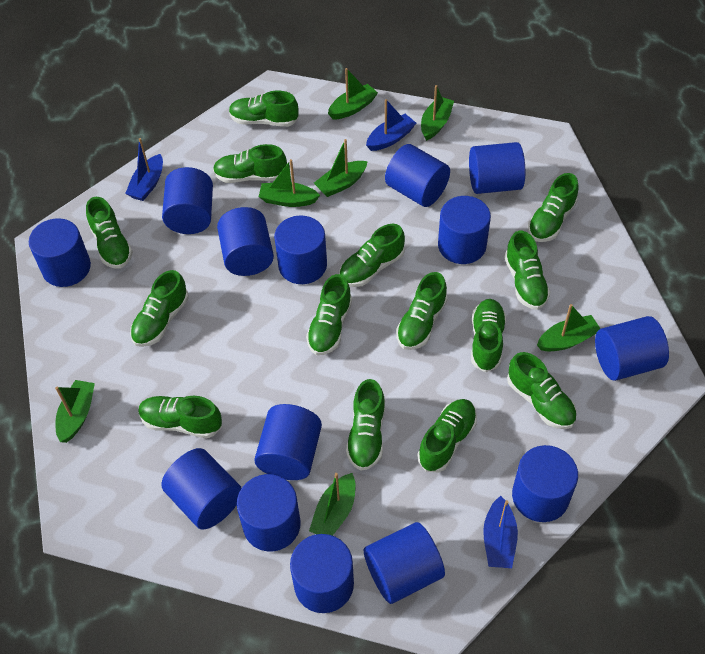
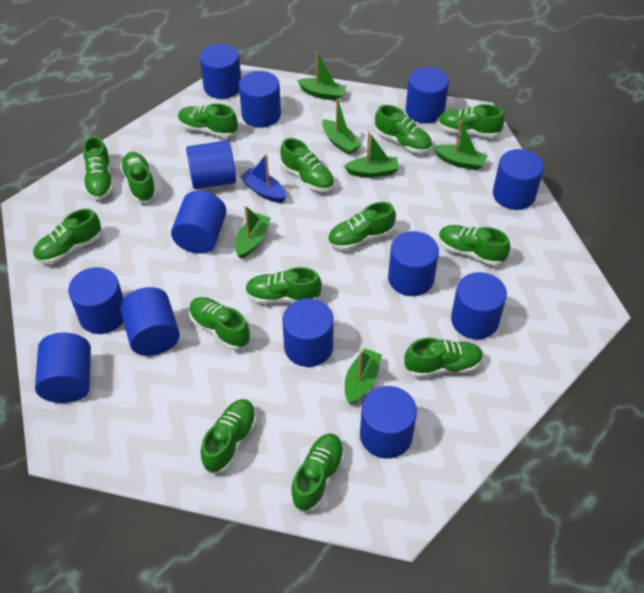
blue boat: 3 -> 1
blue cylinder: 14 -> 13
green boat: 7 -> 6

